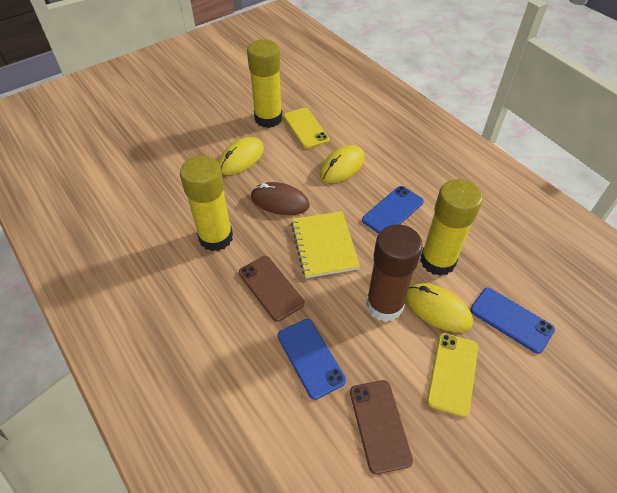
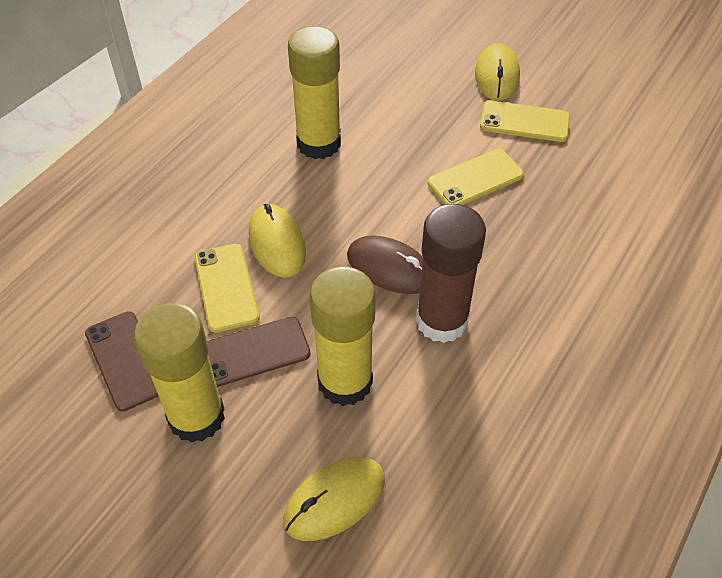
blue phone: 3 -> 0
yellow notebook: 1 -> 0
yellow phone: 2 -> 3

